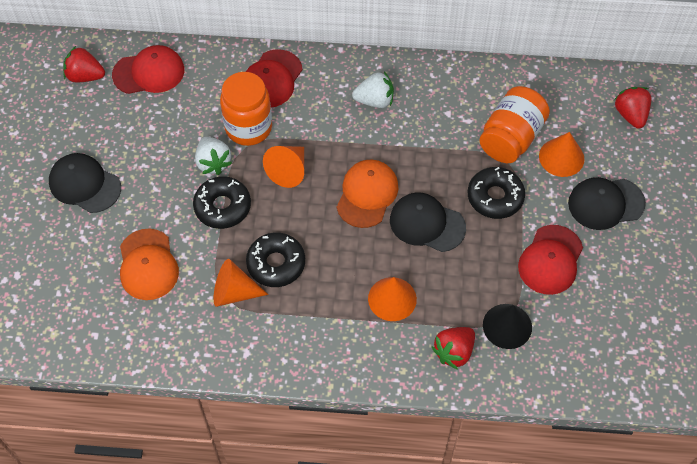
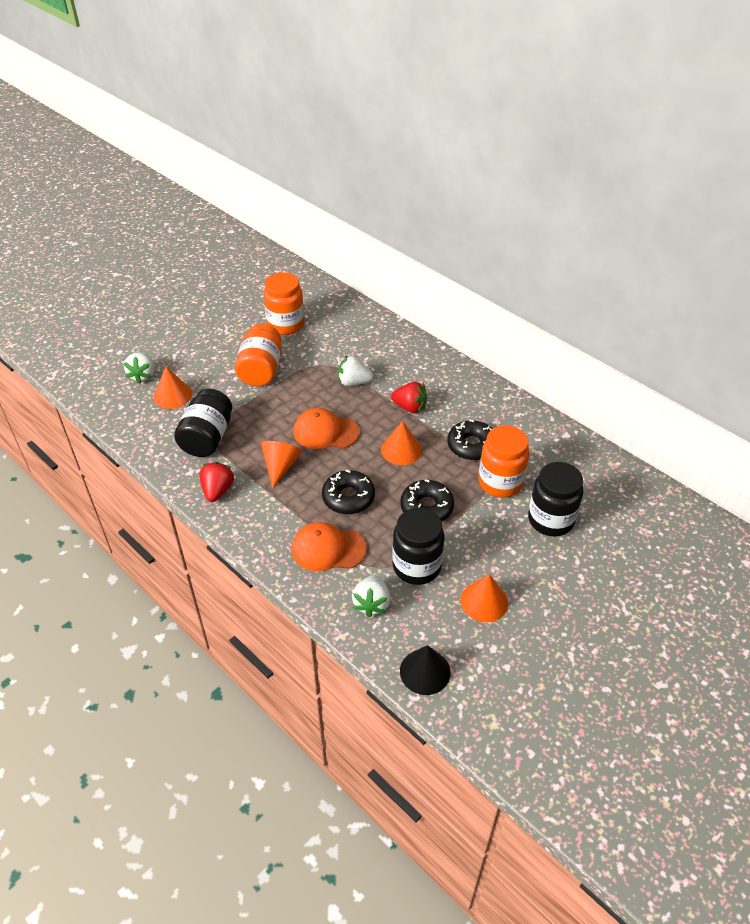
black cap: 3 -> 0
black jar: 0 -> 3
orange jar: 2 -> 3
red cap: 3 -> 0
red strawberry: 3 -> 2
white strawberry: 2 -> 3

